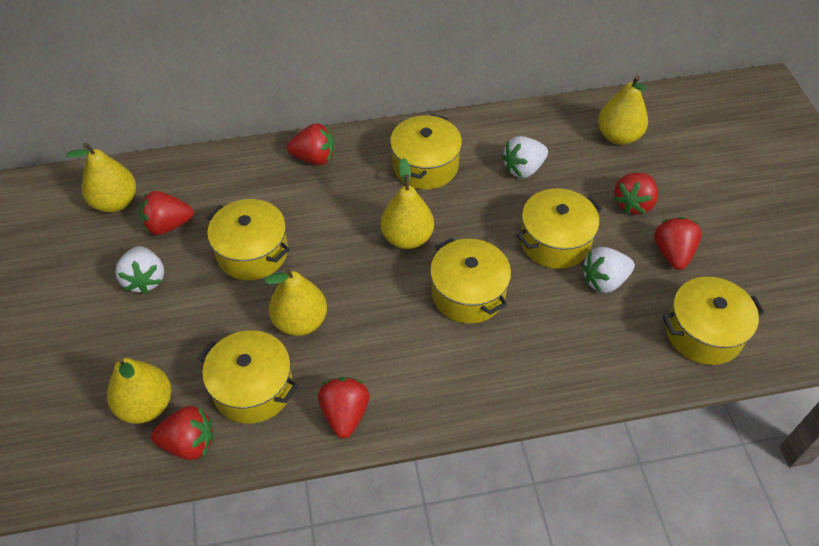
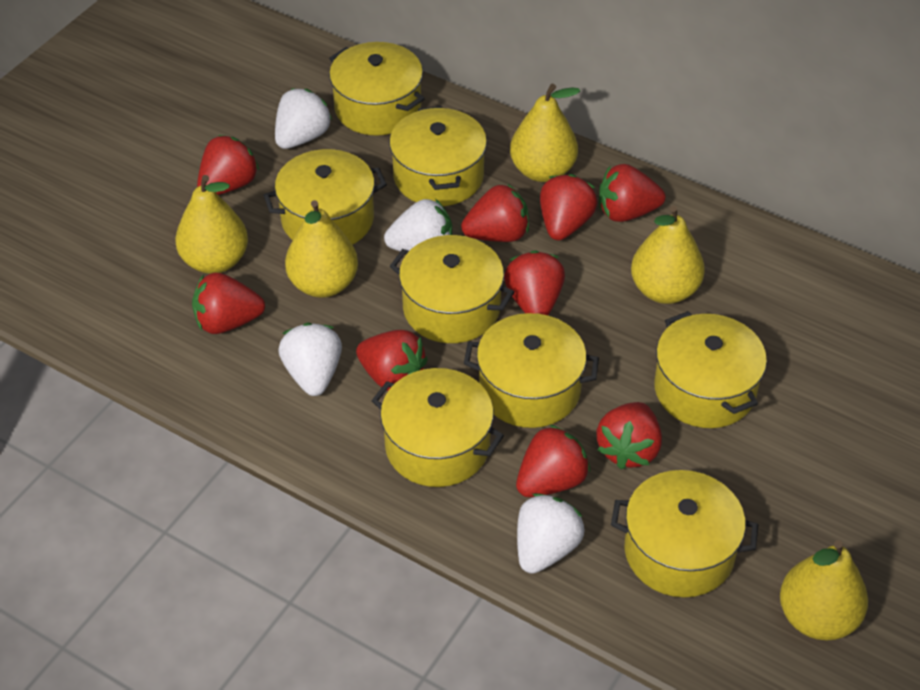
red strawberry: 6 -> 9
white strawberry: 3 -> 4
yellow pot: 6 -> 8

